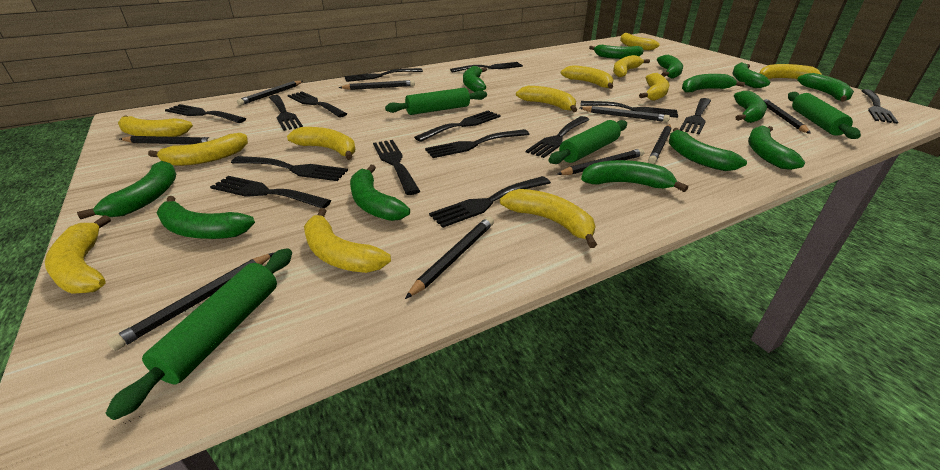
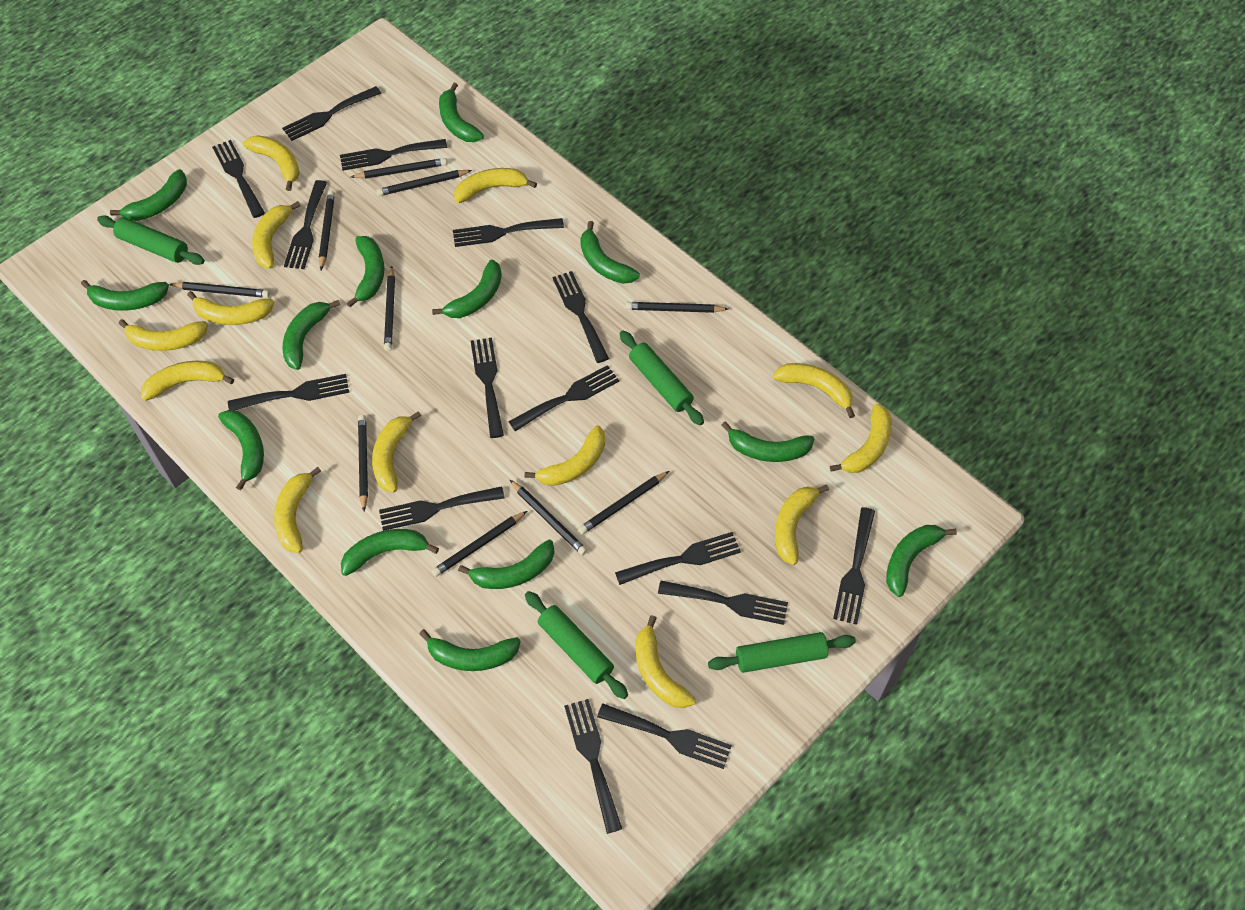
black pencil: 9 -> 10
yellow banana: 12 -> 13

